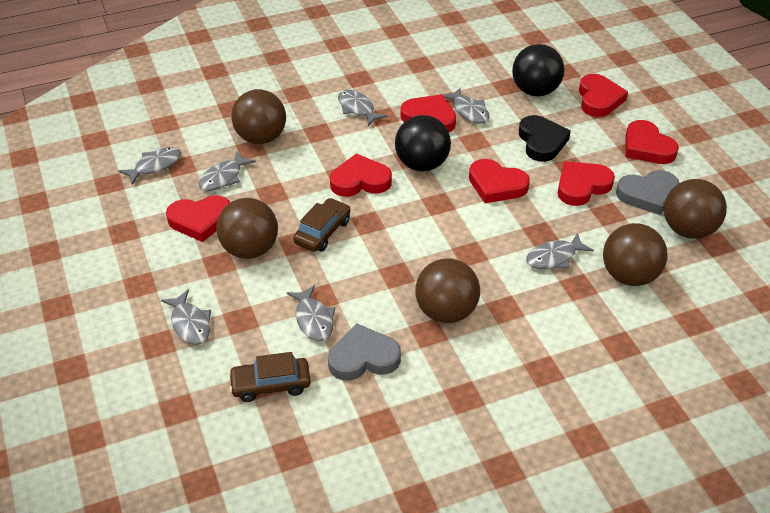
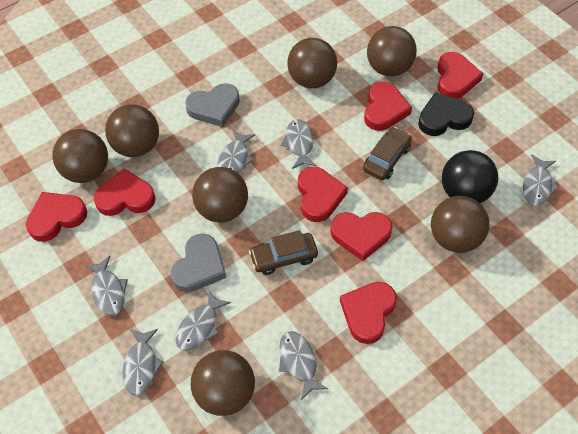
black ball: 2 -> 1
brown ball: 5 -> 7

